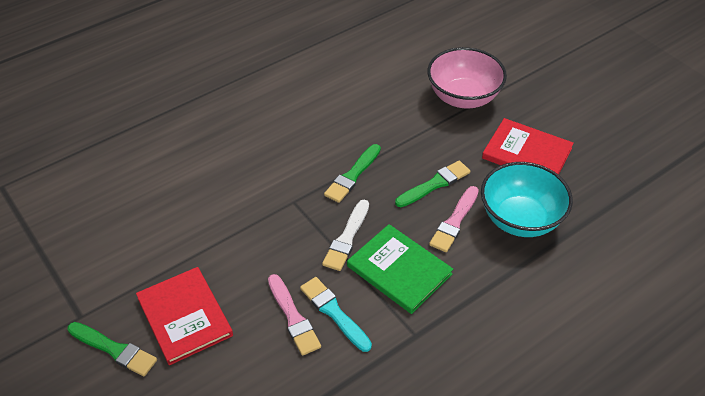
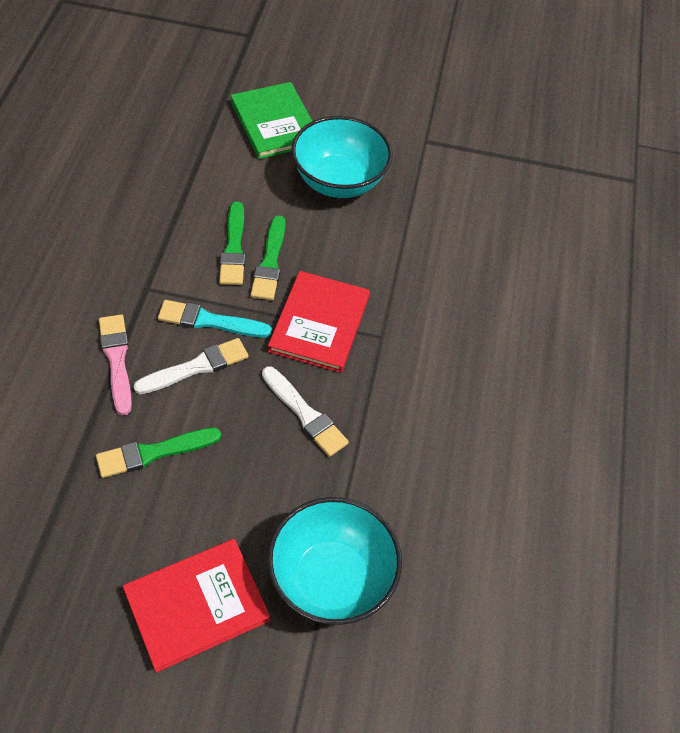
pink bowl: 1 -> 0
pink brush: 2 -> 1
turquoise bowl: 1 -> 2
white brush: 1 -> 2

